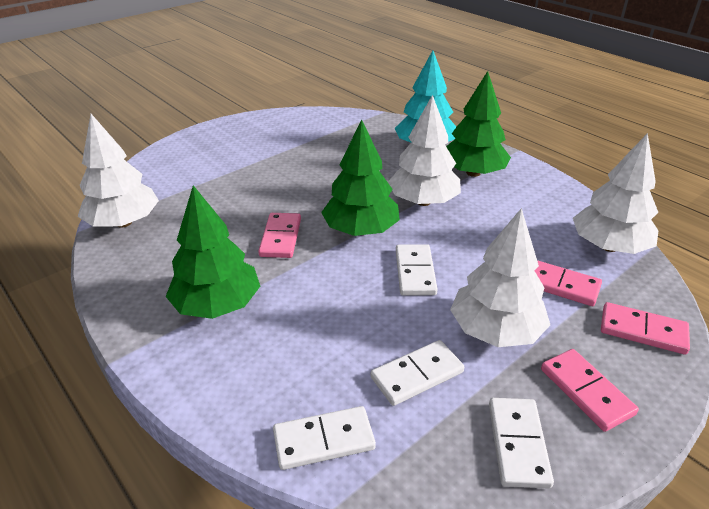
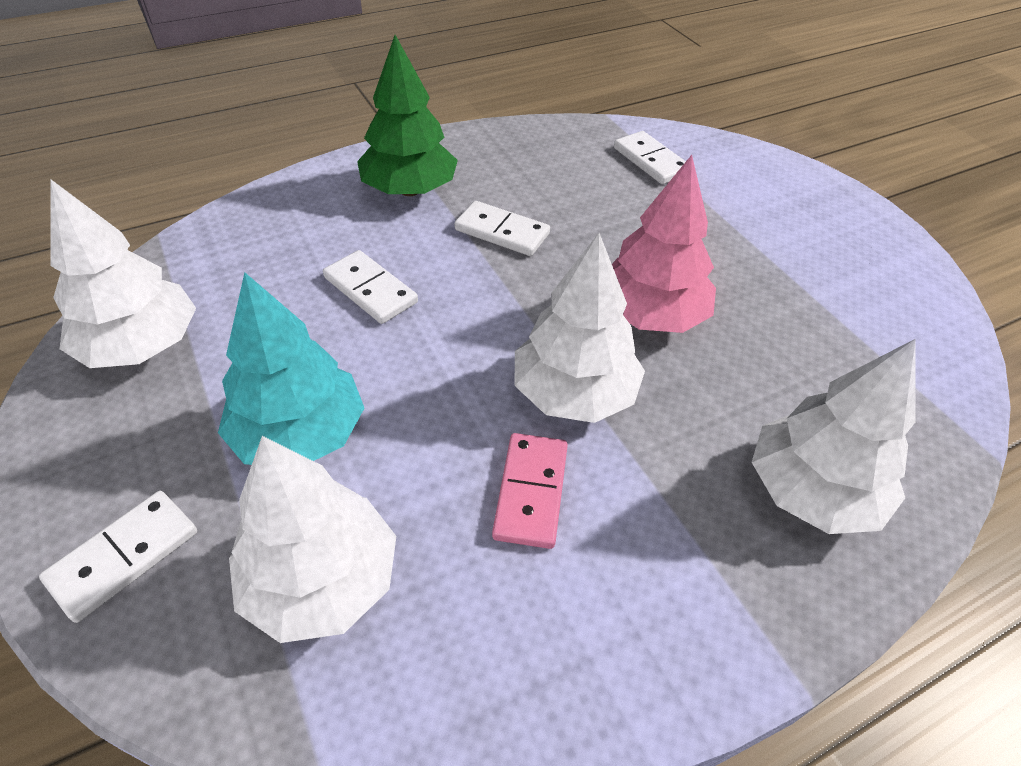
green tree: 3 -> 1
pink domino: 4 -> 1
pink tree: 0 -> 1

